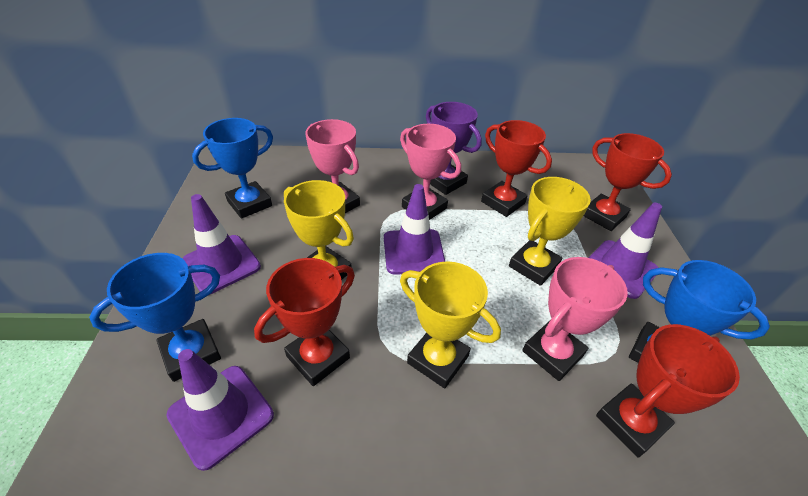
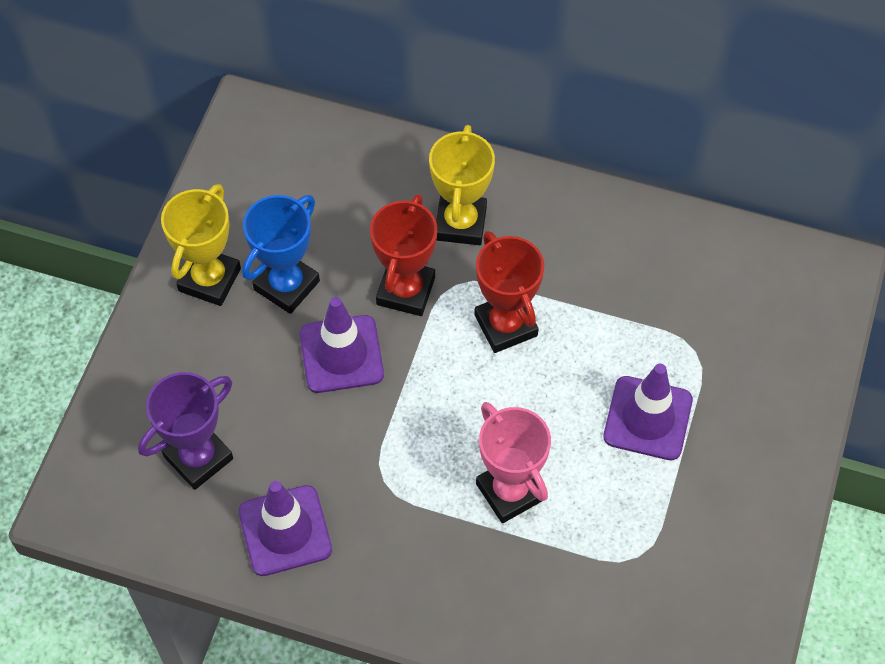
blue trophy: 3 -> 1
pink trophy: 3 -> 1
purple traffic cone: 4 -> 3
red trophy: 4 -> 2
yellow trophy: 3 -> 2

